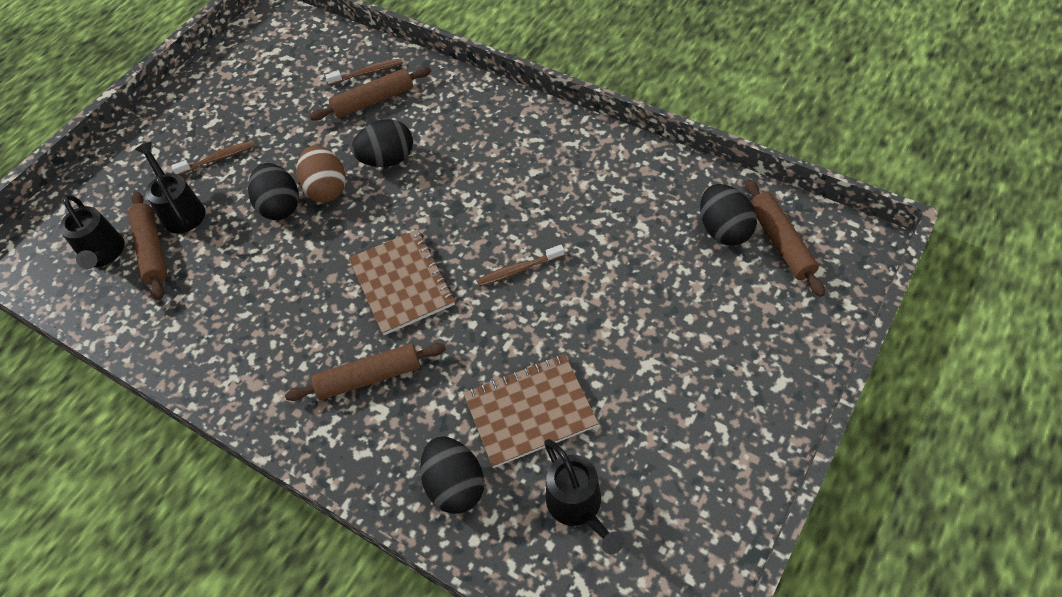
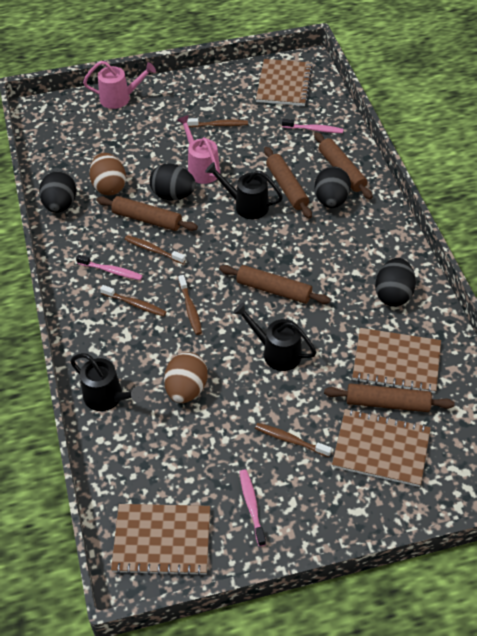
brown egg: 1 -> 2
brown notebook: 2 -> 4
brown rolling pin: 4 -> 5
brown toothbrush: 3 -> 5
pink toothbrush: 0 -> 3
pink watering can: 0 -> 2

